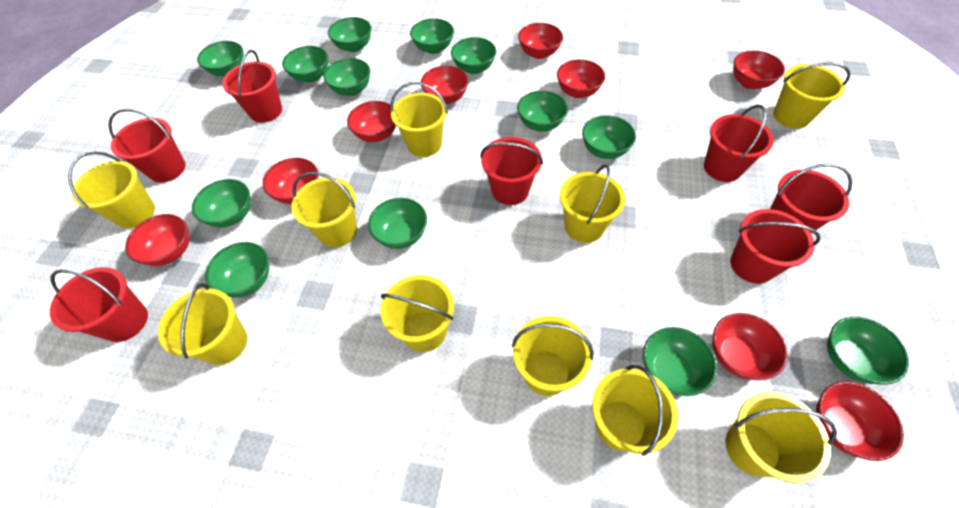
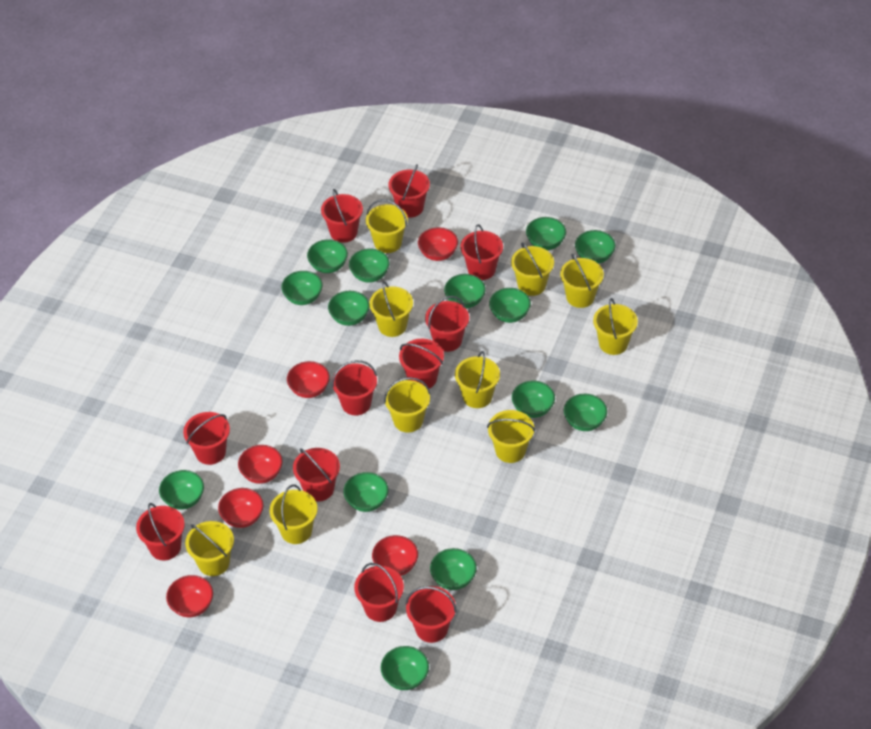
green bowl: 13 -> 14
red bowl: 9 -> 6
red bucket: 7 -> 11

